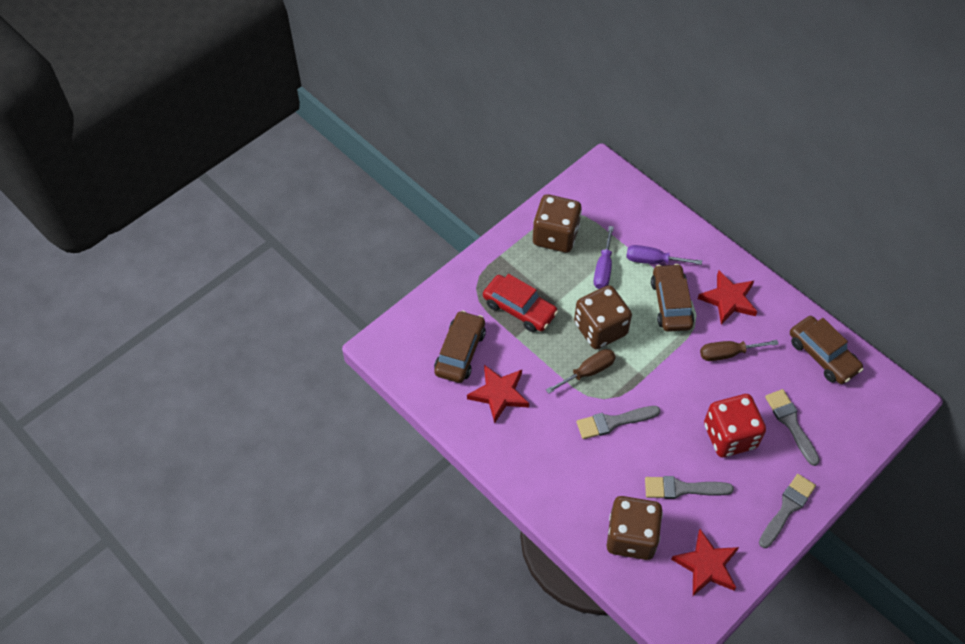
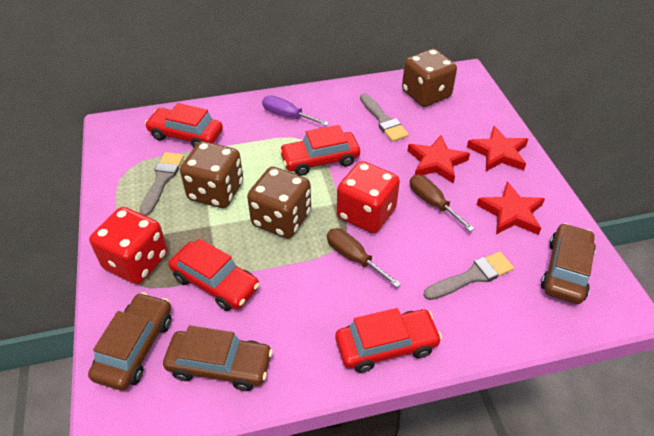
grey brush: 4 -> 3
purple screwdriver: 2 -> 1
red car: 1 -> 4
red dice: 1 -> 2

